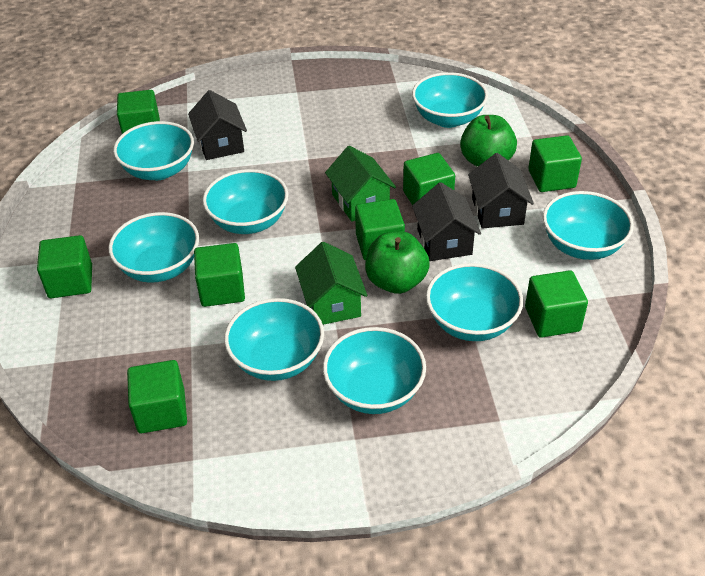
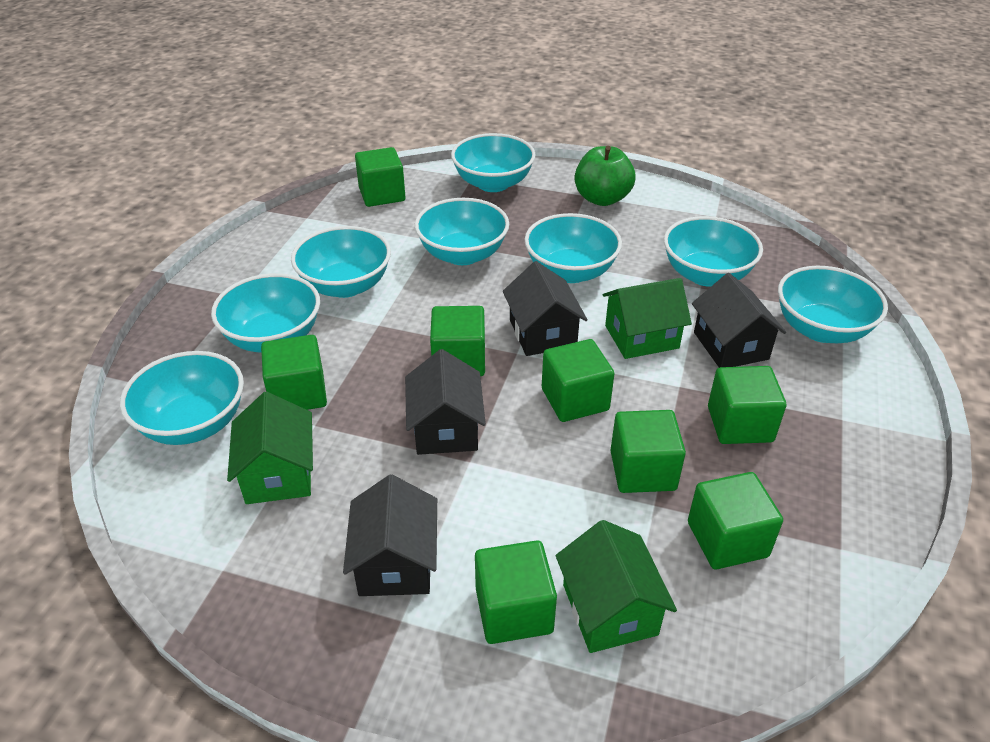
black house: 3 -> 4
green apple: 2 -> 1
green house: 2 -> 3

